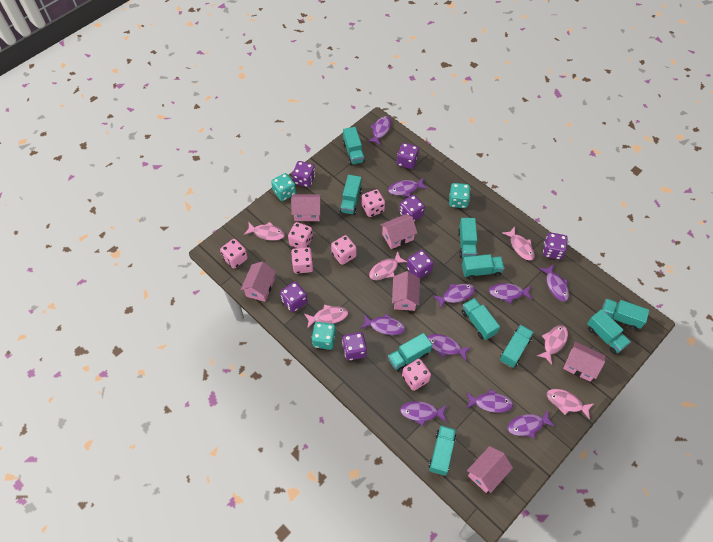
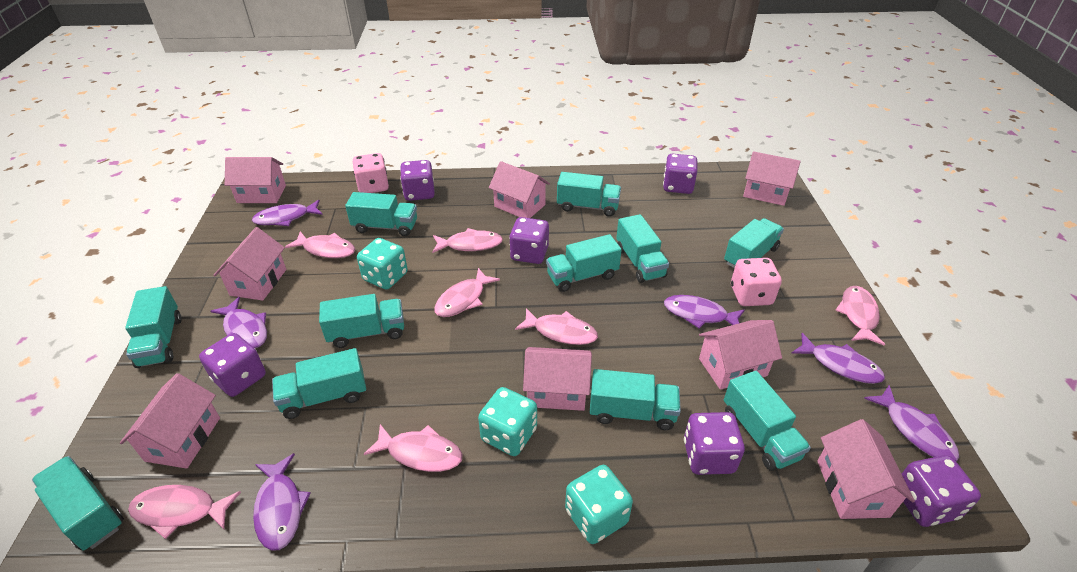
pink dice: 6 -> 2
pink fish: 6 -> 7
pink house: 6 -> 8
purple dice: 7 -> 6
purple fish: 10 -> 6
turquoise truck: 10 -> 11

